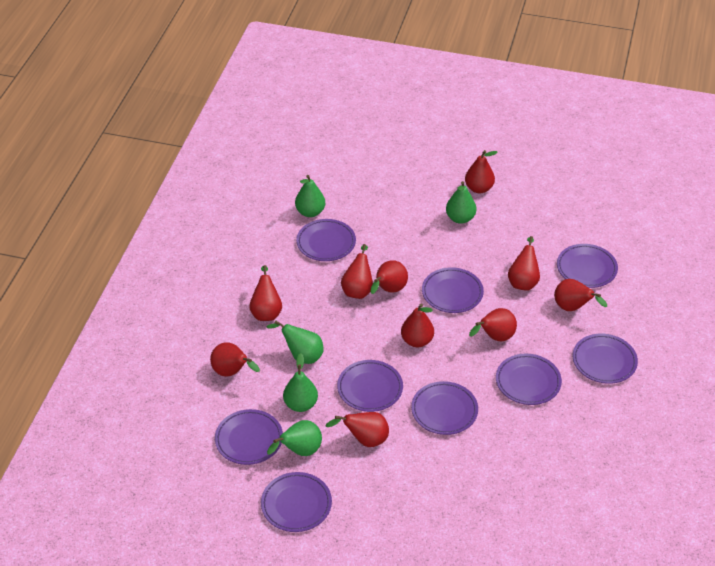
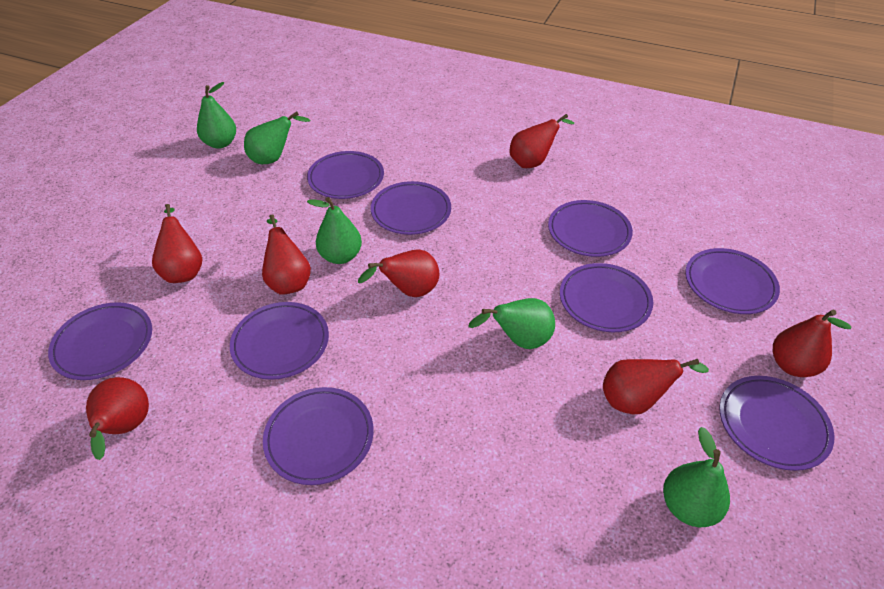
red pear: 10 -> 7

